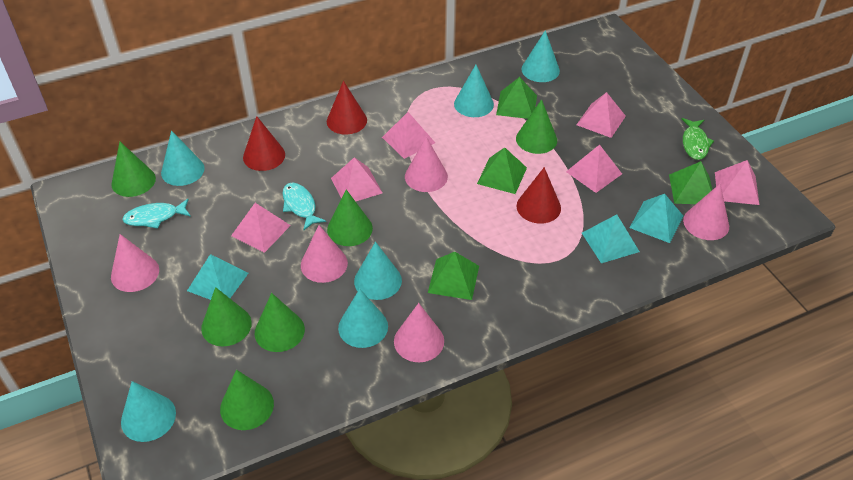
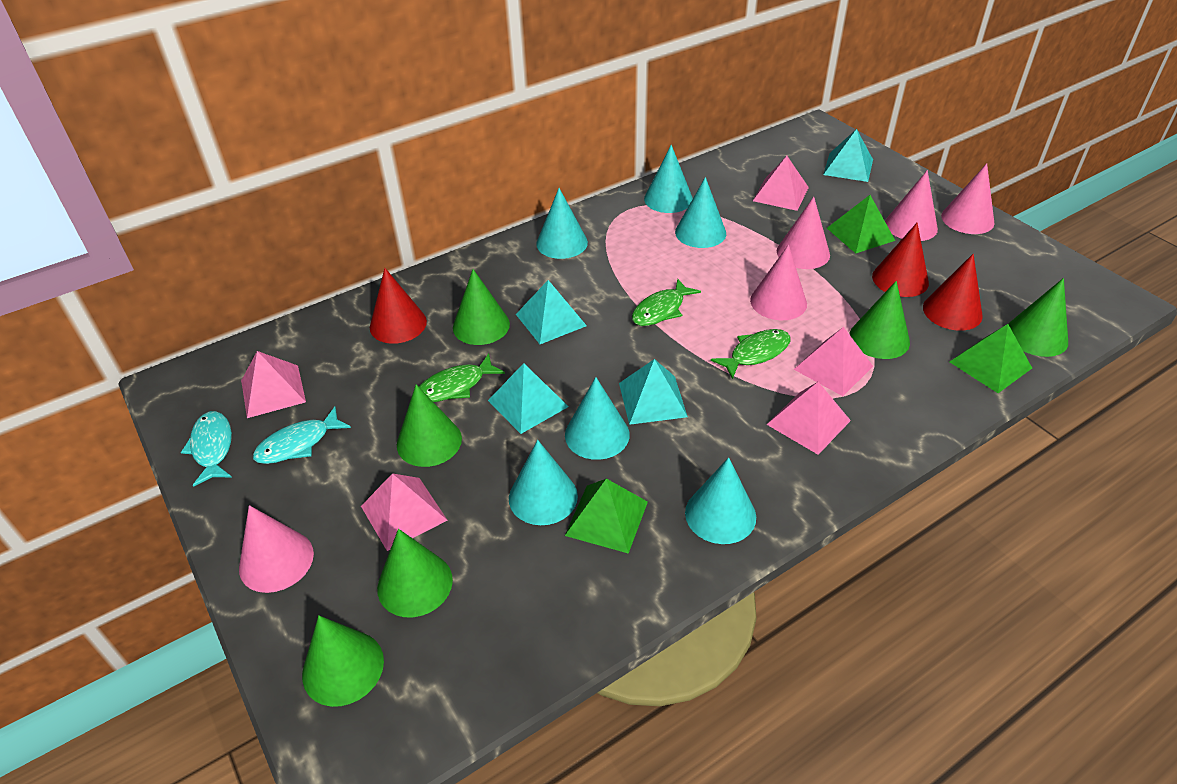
green fish: 1 -> 3
green pyramid: 4 -> 3
pink pyramid: 6 -> 5
turquoise pyramid: 3 -> 4

